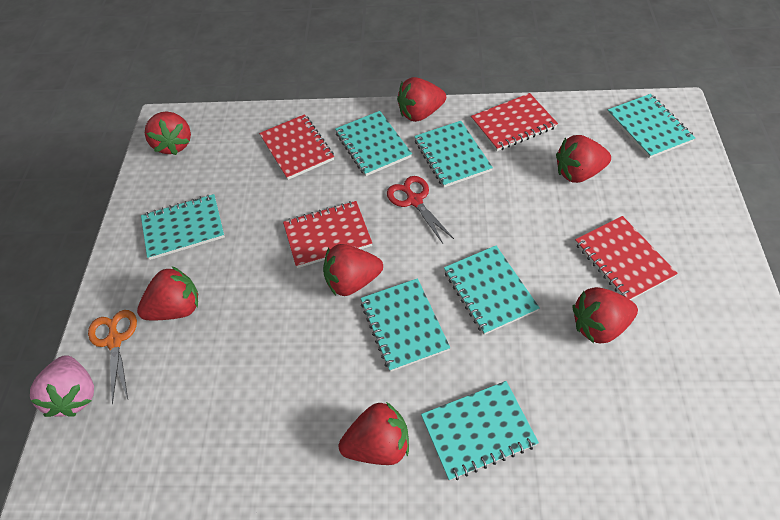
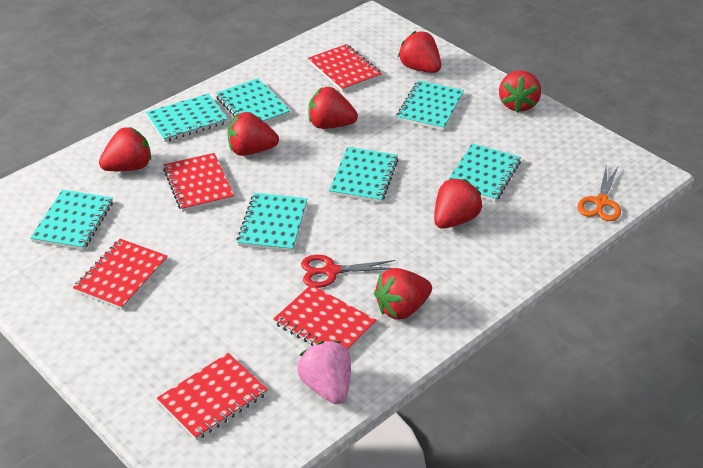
red notebook: 4 -> 5

